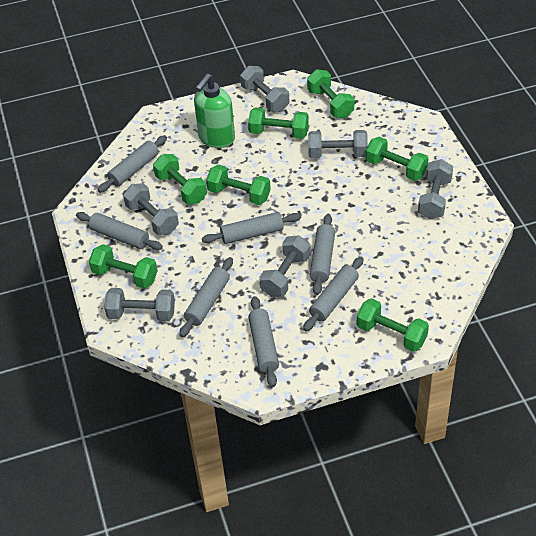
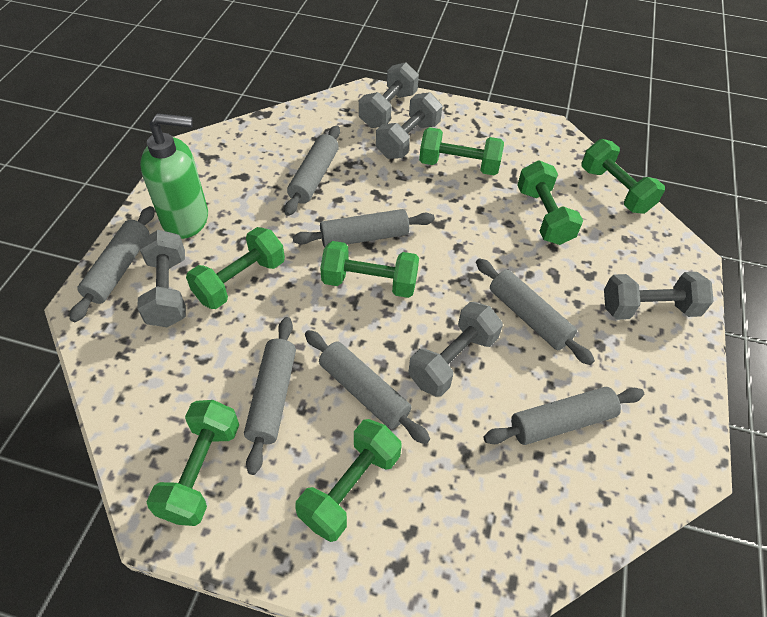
grey dumbbell: 6 -> 5

